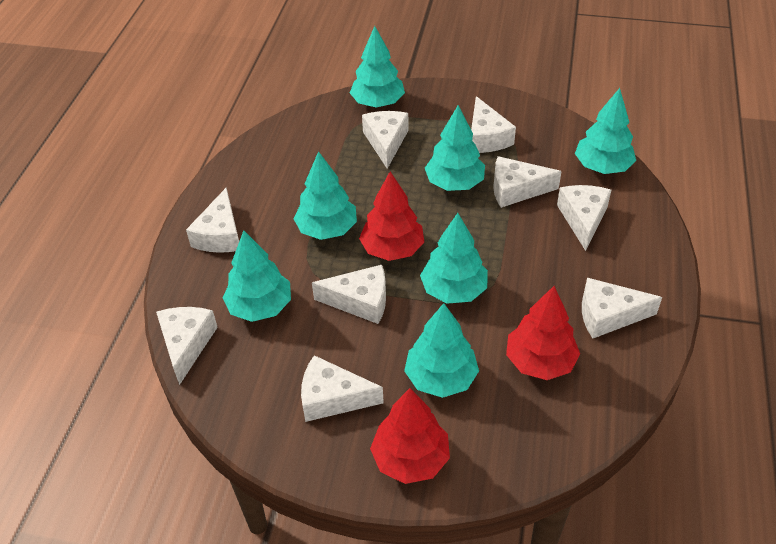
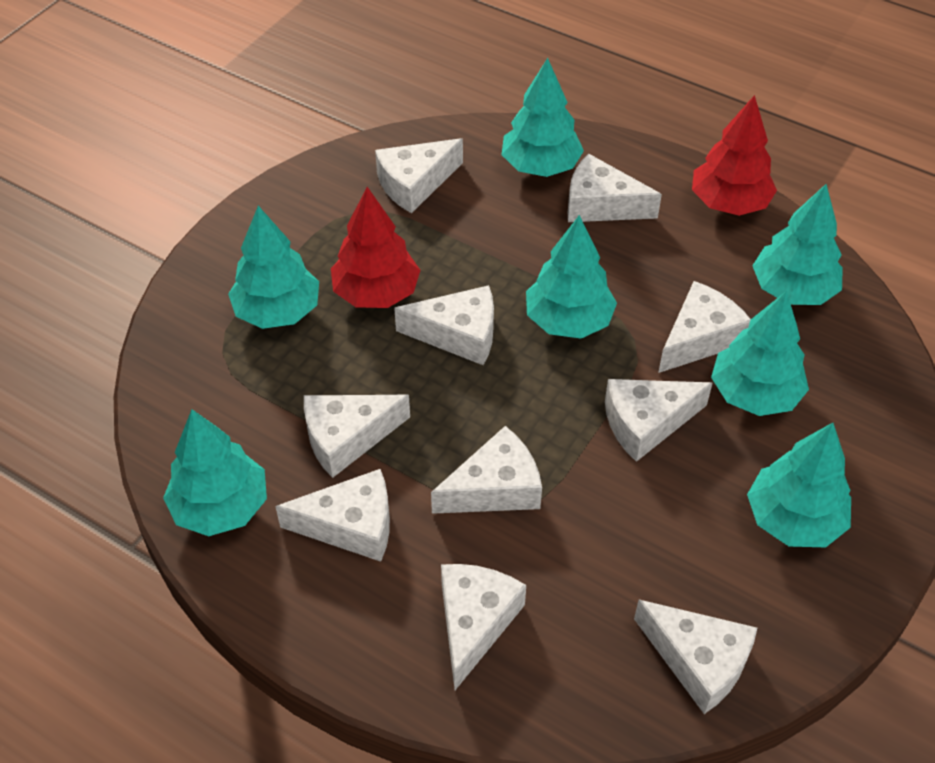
red tree: 3 -> 2
white cheese: 9 -> 10

